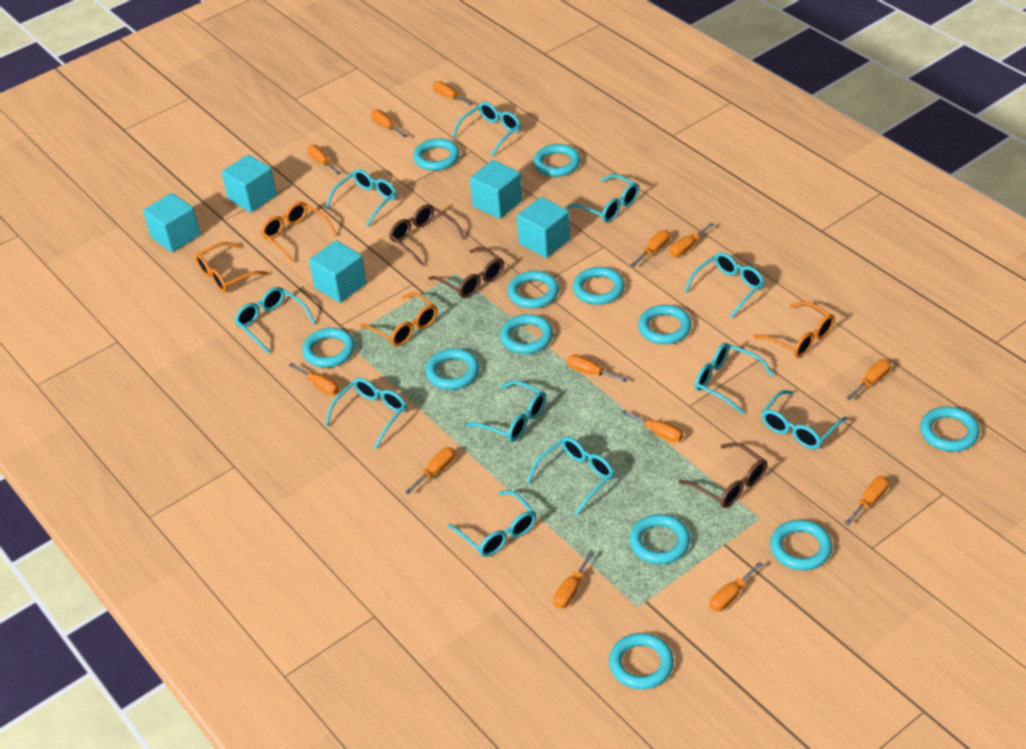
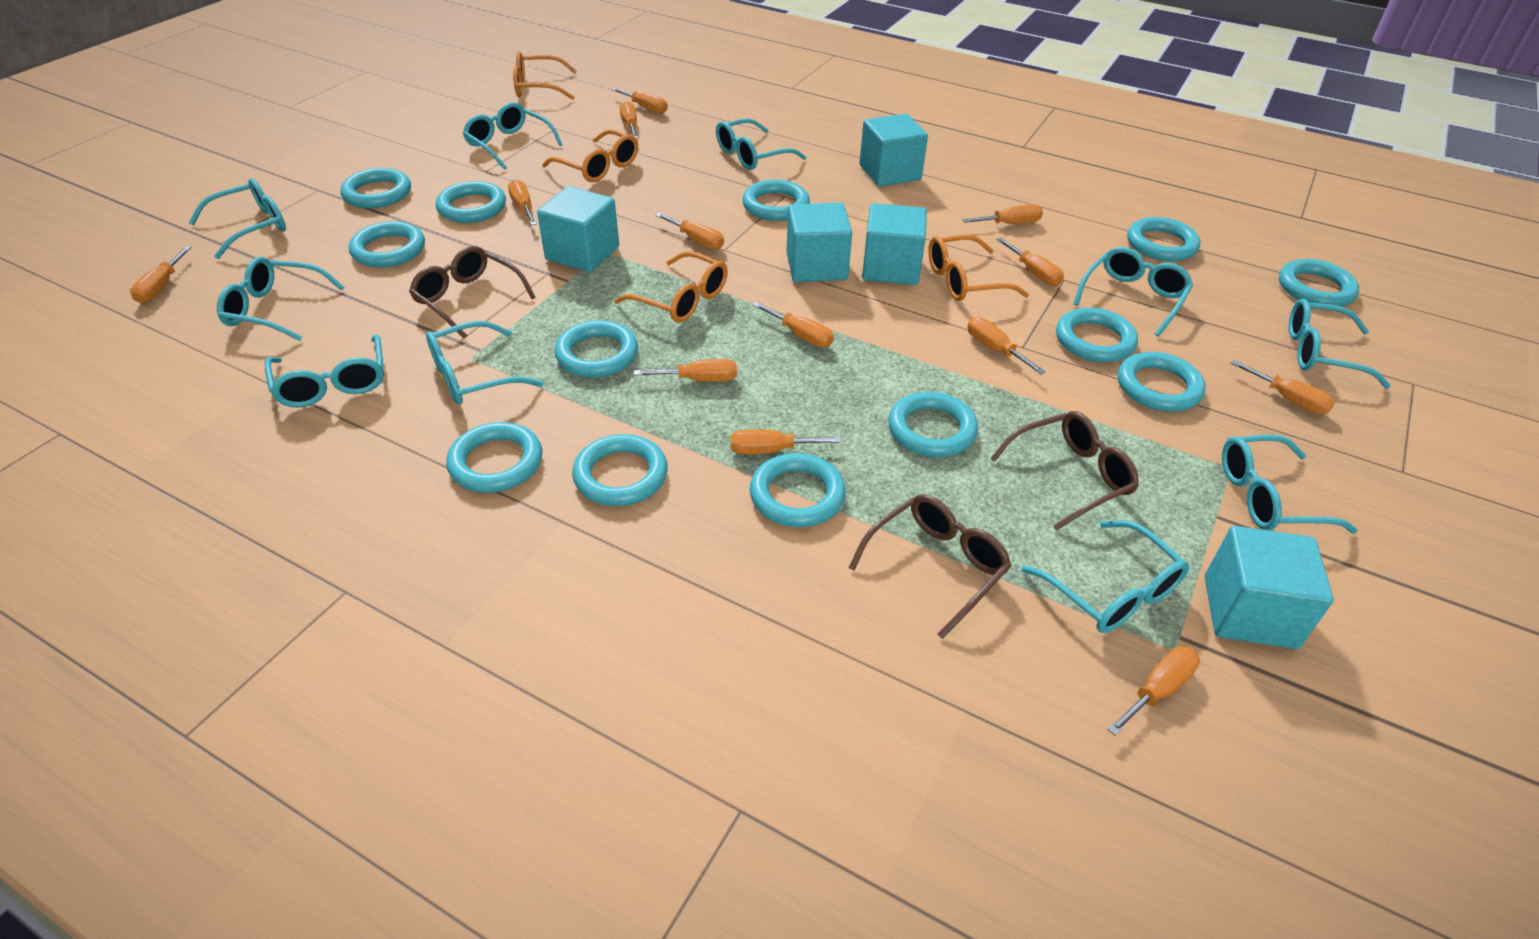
turquoise glasses: 11 -> 10
turquoise ring: 12 -> 13

